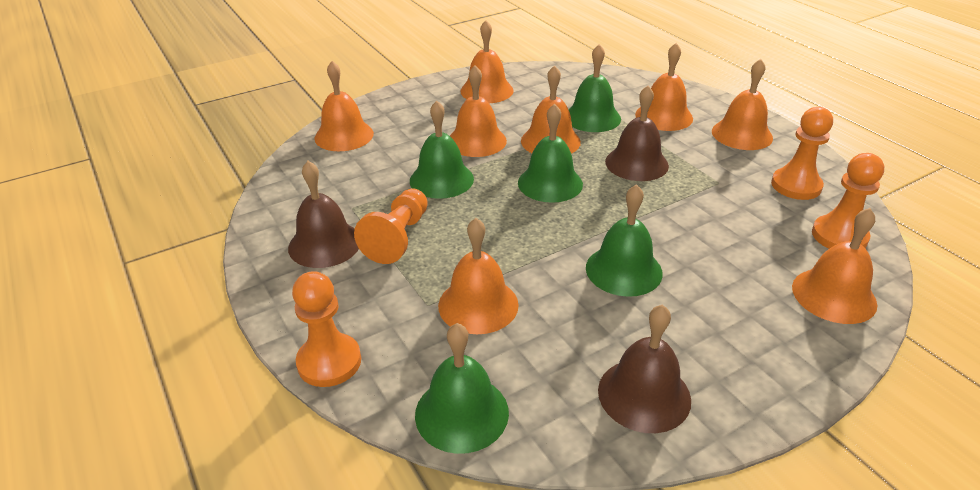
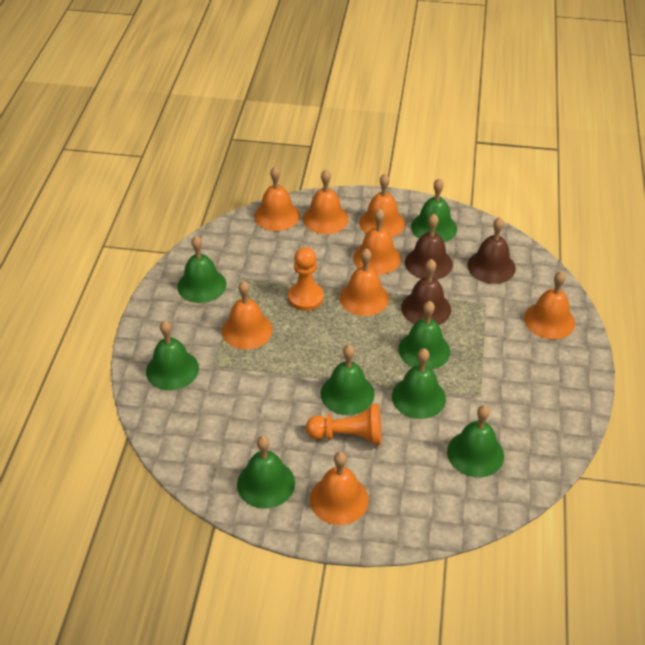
green bell: 5 -> 8
orange pawn: 4 -> 2

